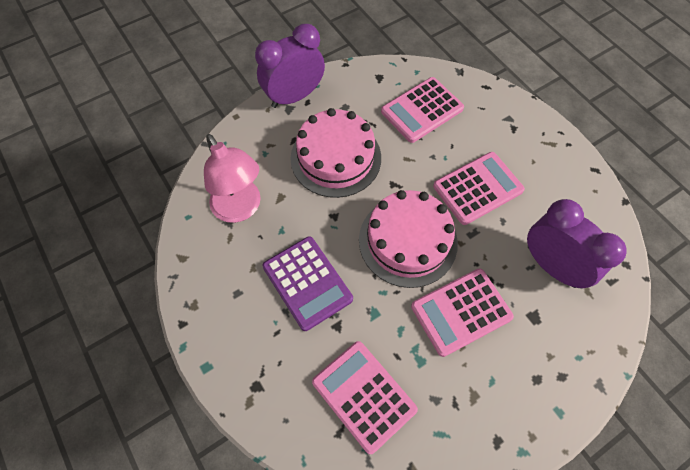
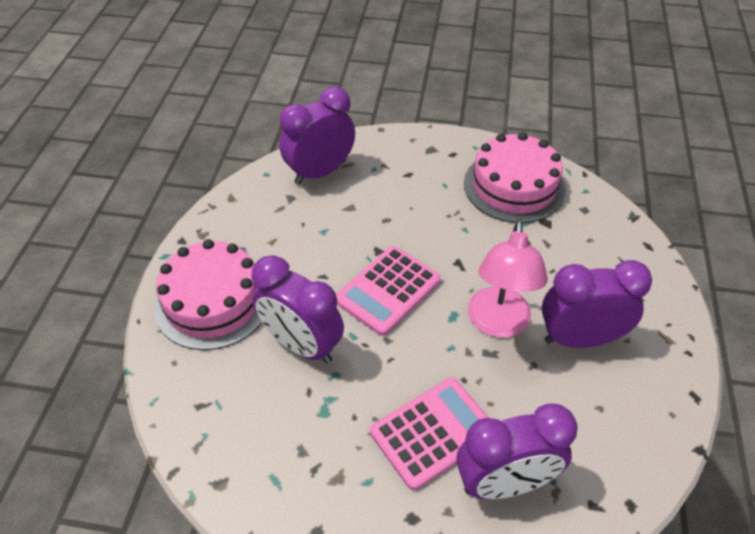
pink calculator: 4 -> 2
purple calculator: 1 -> 0
purple clock: 2 -> 4

